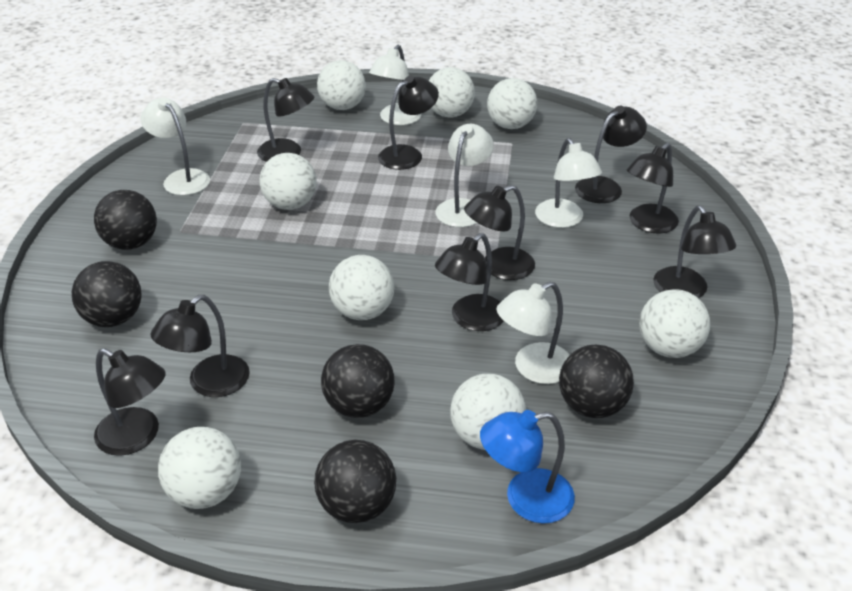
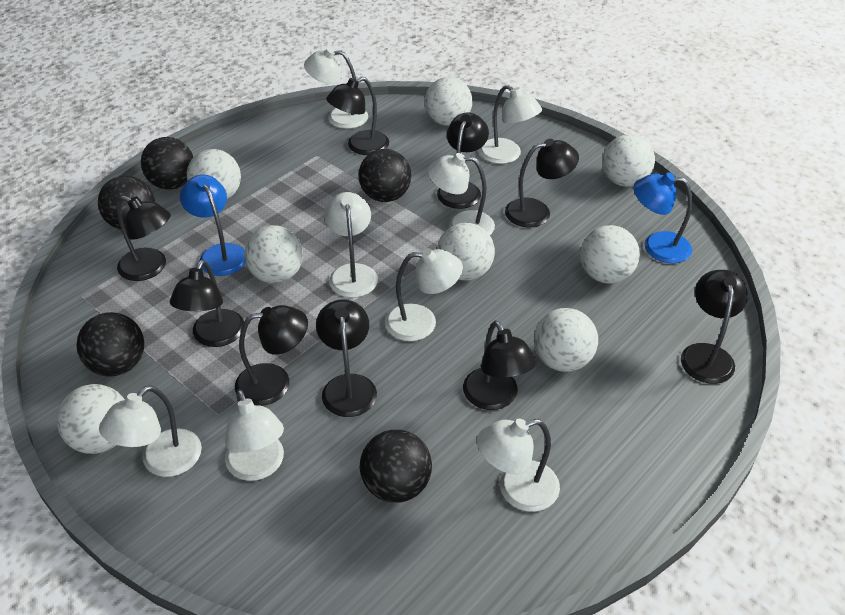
blue lamp: 1 -> 2
white lamp: 5 -> 8

